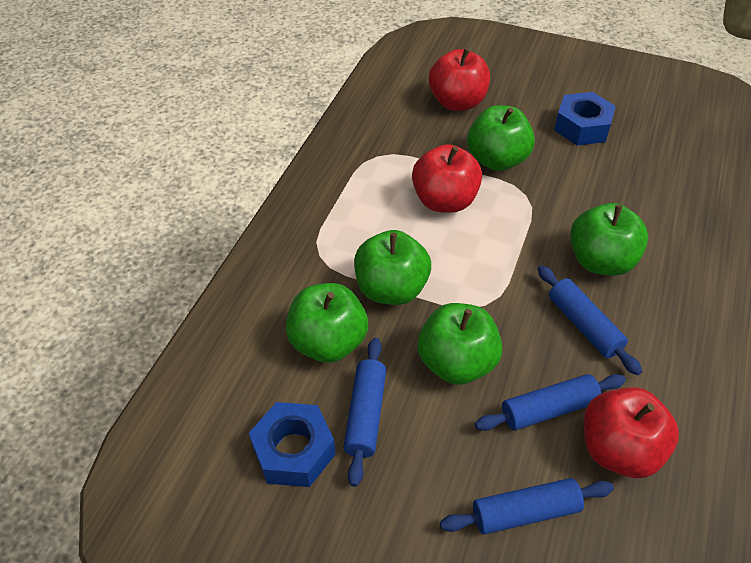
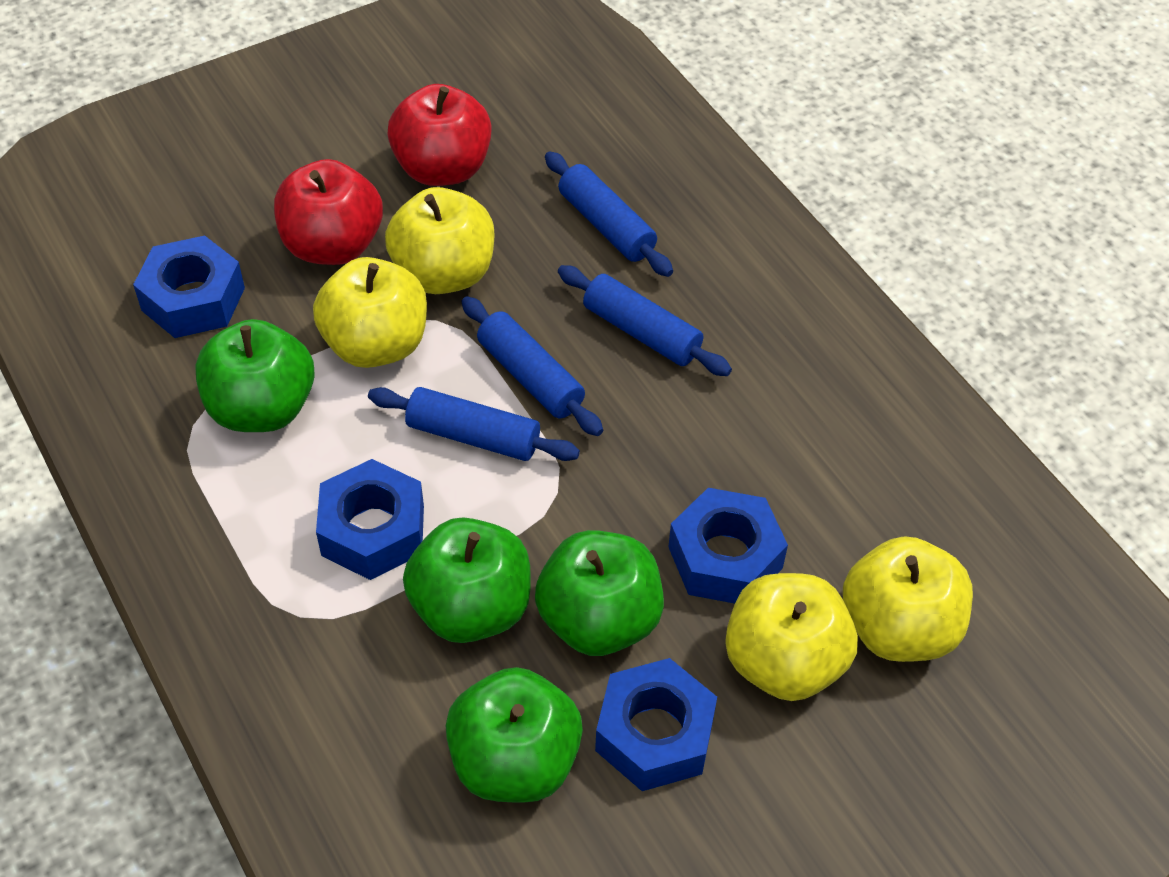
blue nut: 2 -> 4
green apple: 5 -> 4
red apple: 3 -> 2
yellow apple: 0 -> 4

